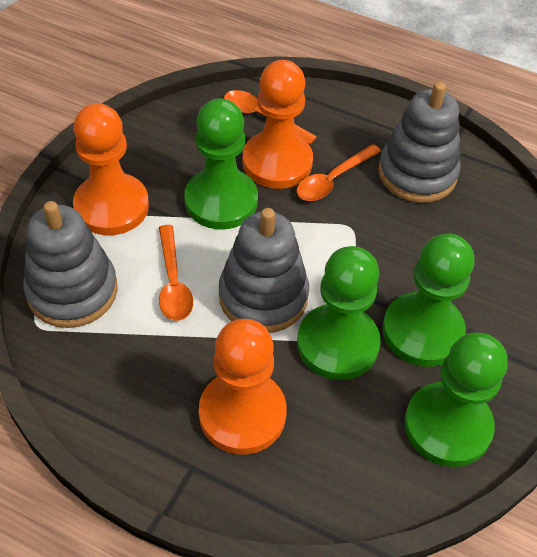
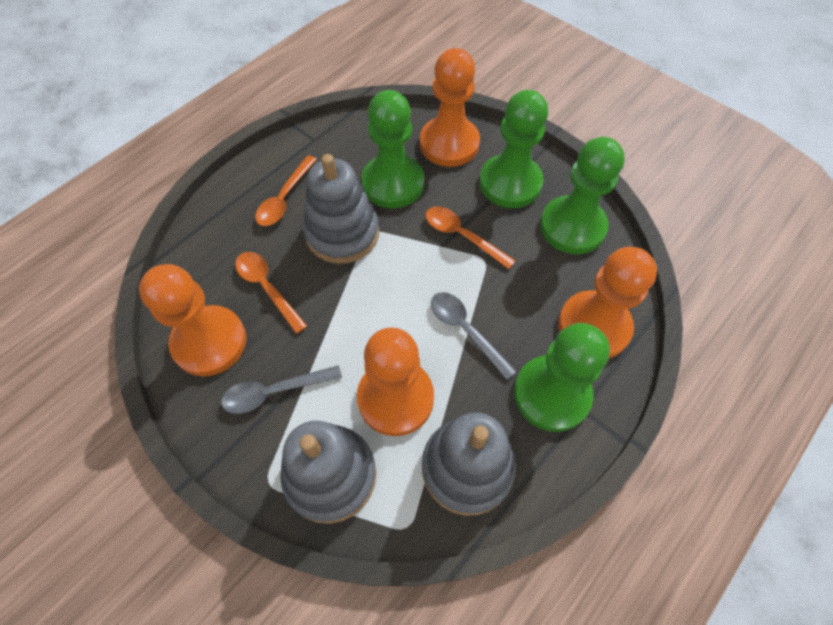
grey spoon: 0 -> 2
orange pawn: 3 -> 4

